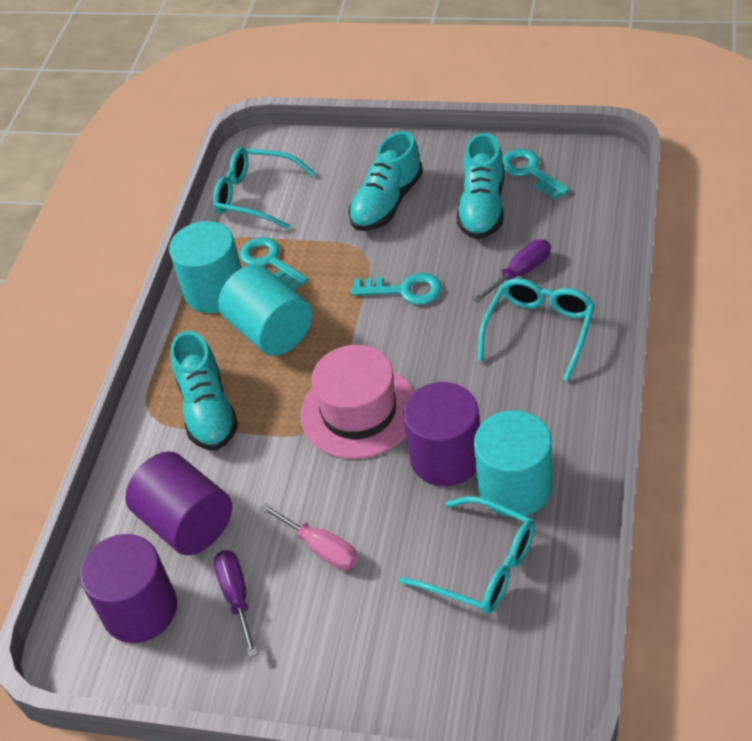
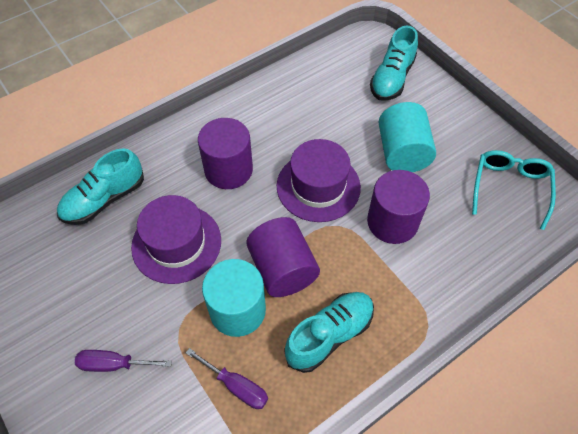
pink hat: 1 -> 0
pink screwdriver: 1 -> 0
purple hat: 0 -> 2
turquoise cylinder: 3 -> 2
turquoise glasses: 3 -> 1
turquoise key: 3 -> 0

